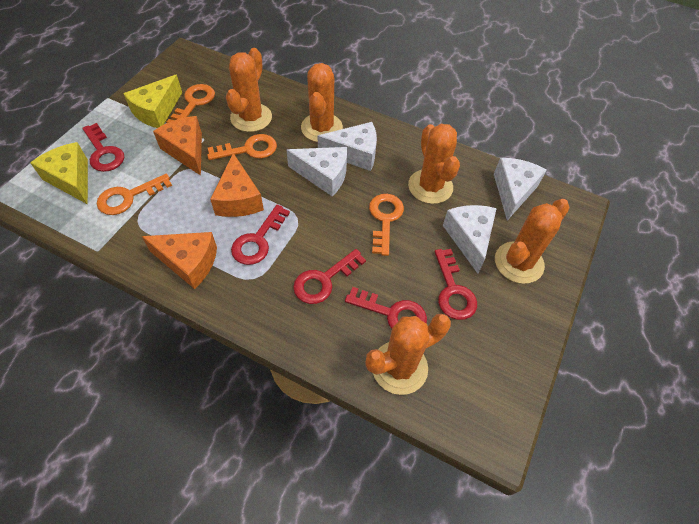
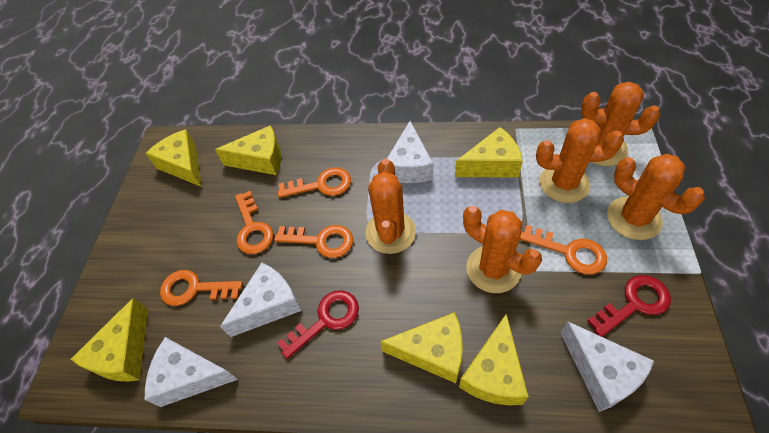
orange cheese: 3 -> 0
orange key: 4 -> 5
red key: 5 -> 2
yellow cheese: 2 -> 6

